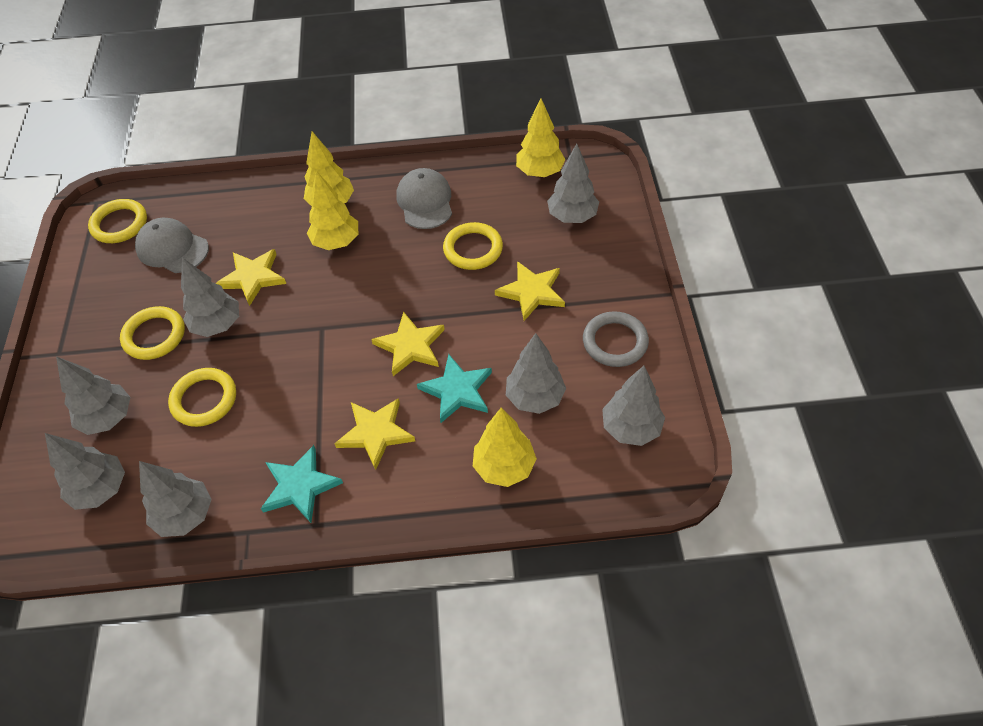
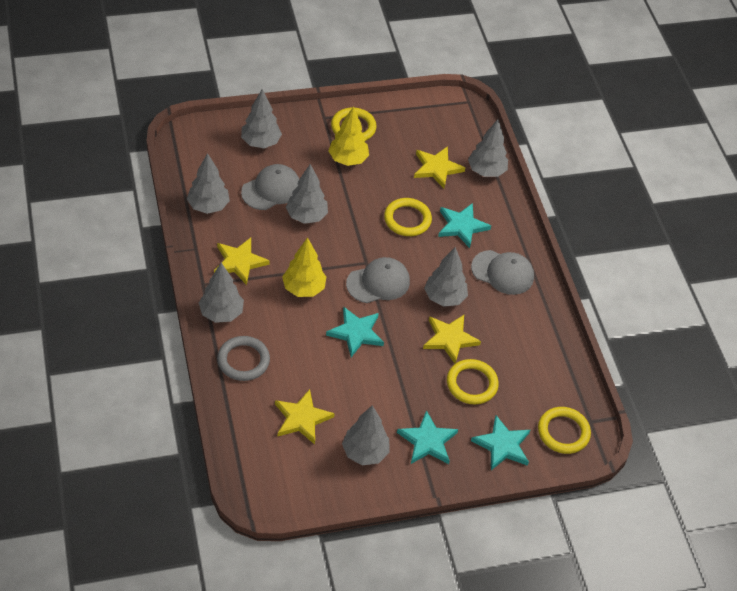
grey cap: 2 -> 3
turquoise star: 2 -> 4
yellow tree: 4 -> 2

